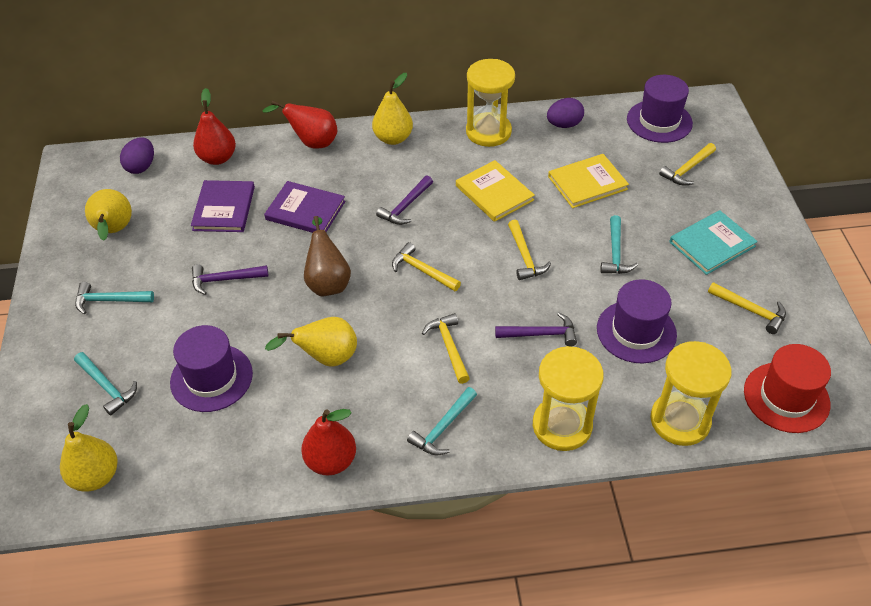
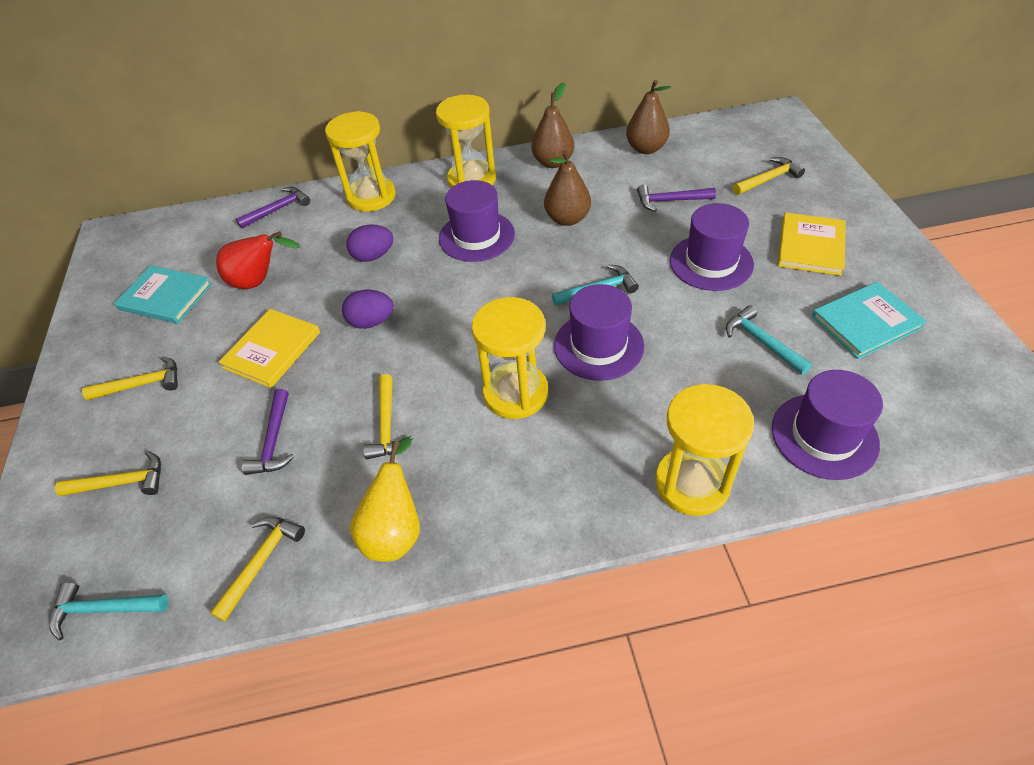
brown pear: 1 -> 3
purple book: 2 -> 0
purple hat: 3 -> 4
red hat: 1 -> 0
red pear: 3 -> 1
turquoise book: 1 -> 2
turquoise hammer: 4 -> 3
yellow hourglass: 3 -> 4
yellow pear: 4 -> 1

